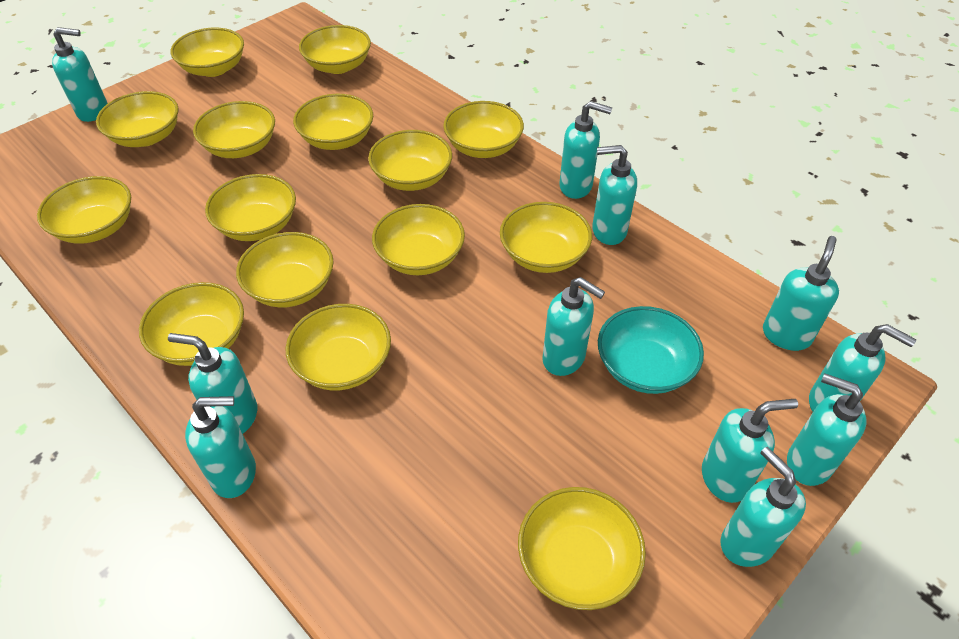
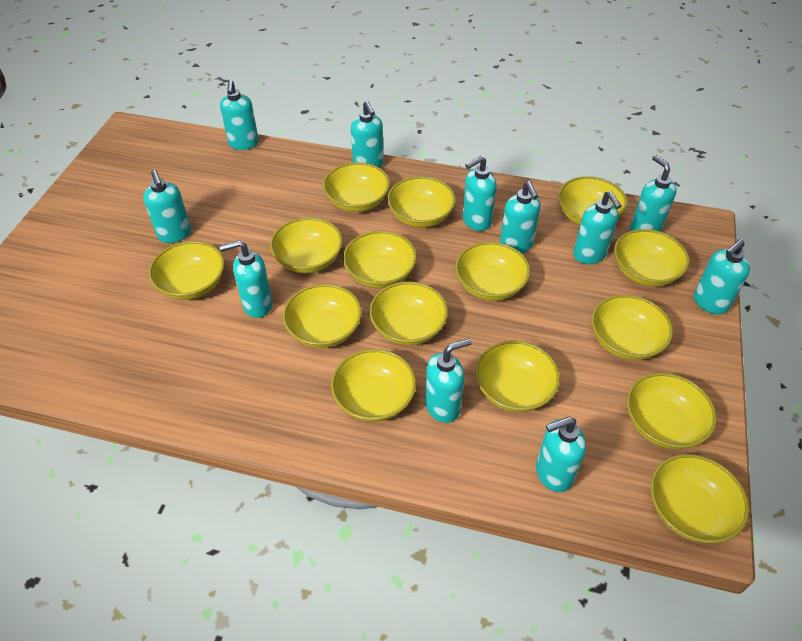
turquoise bowl: 1 -> 0

